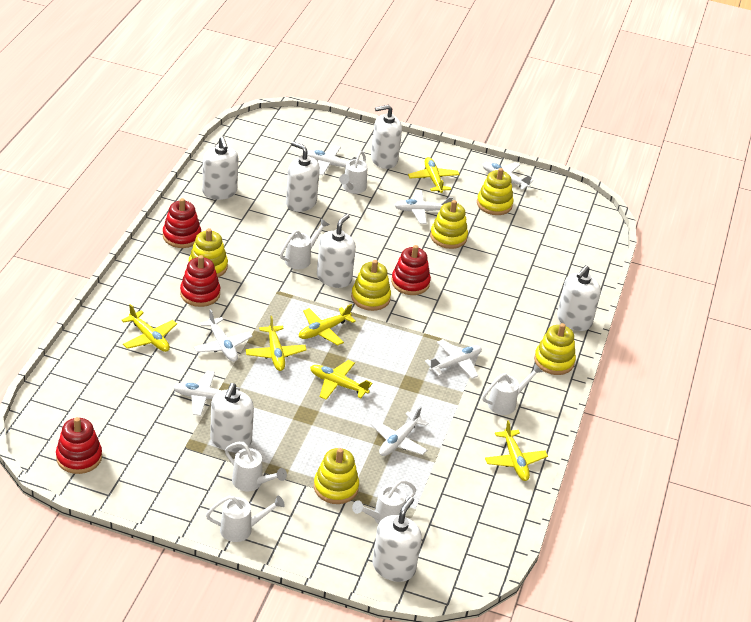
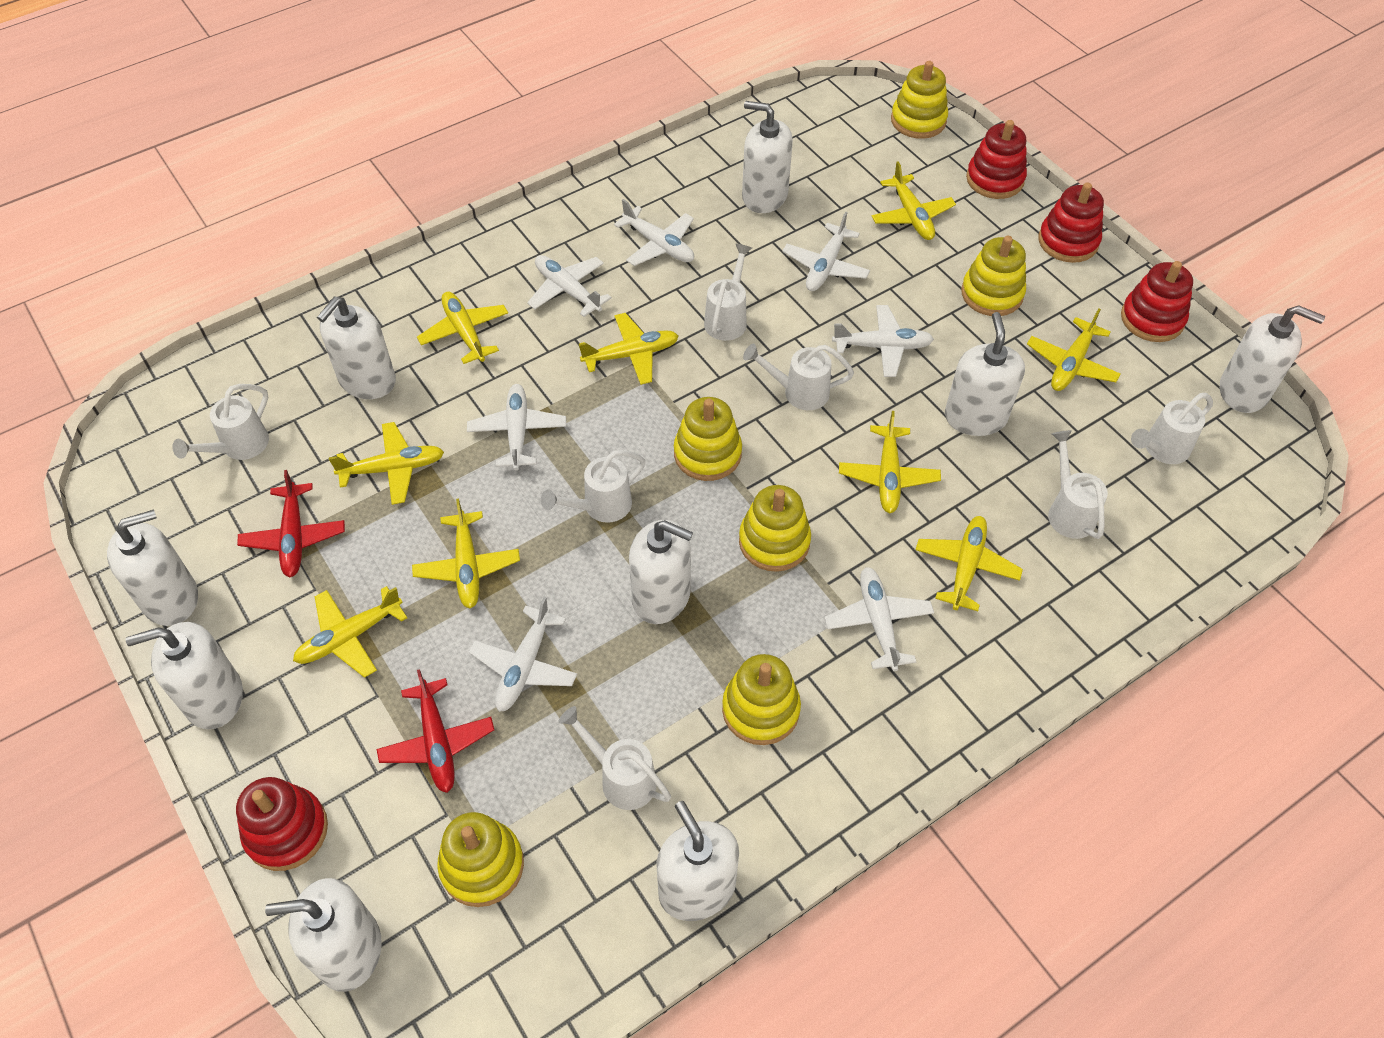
red plane: 0 -> 2
white soap dispenser: 7 -> 9
white watering can: 6 -> 7
yellow plane: 6 -> 9

